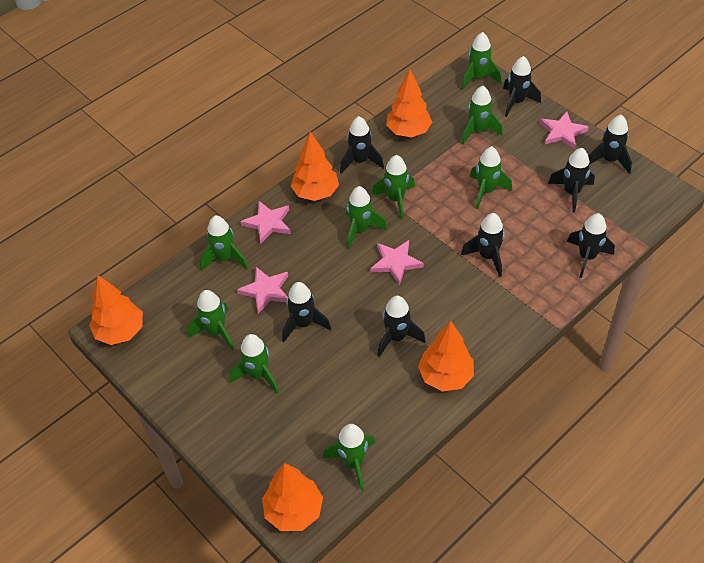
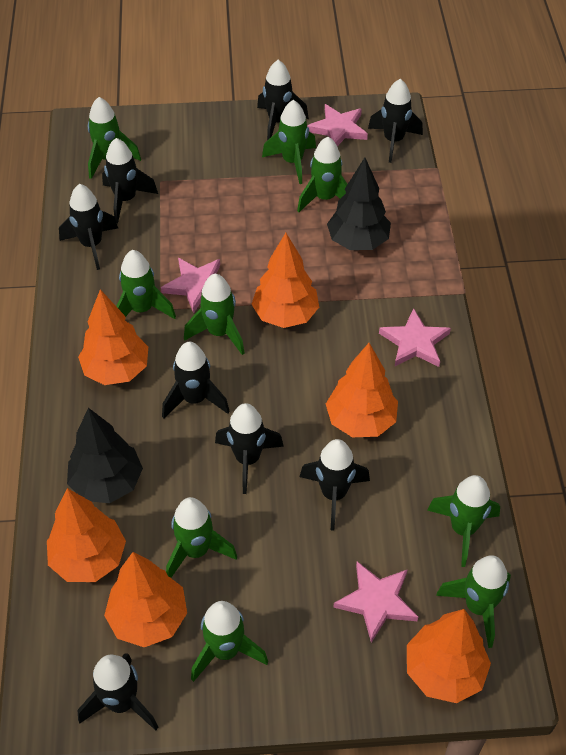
black tree: 0 -> 2
orange tree: 5 -> 6

